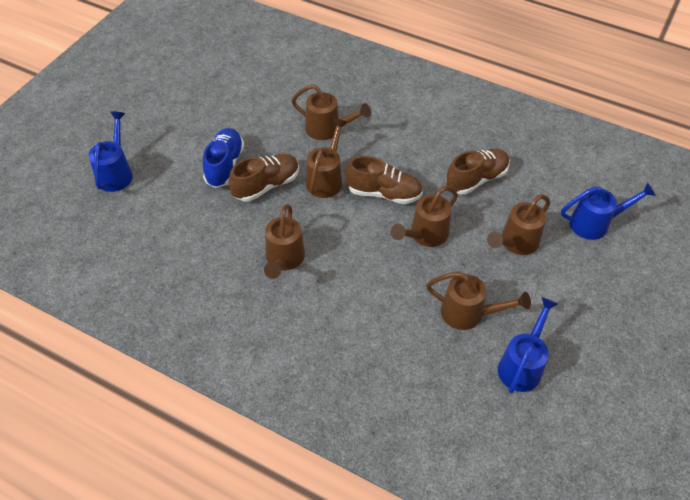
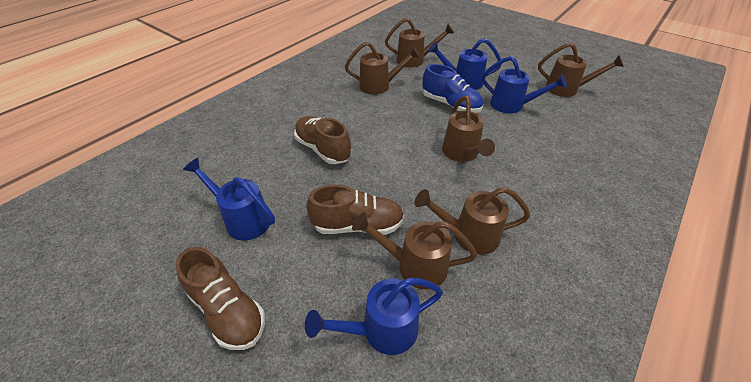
blue watering can: 3 -> 4

